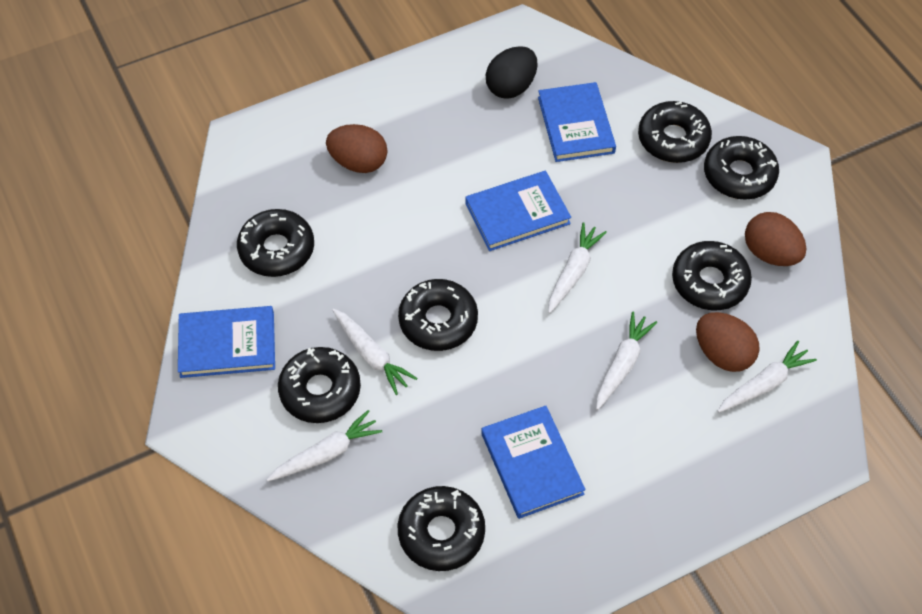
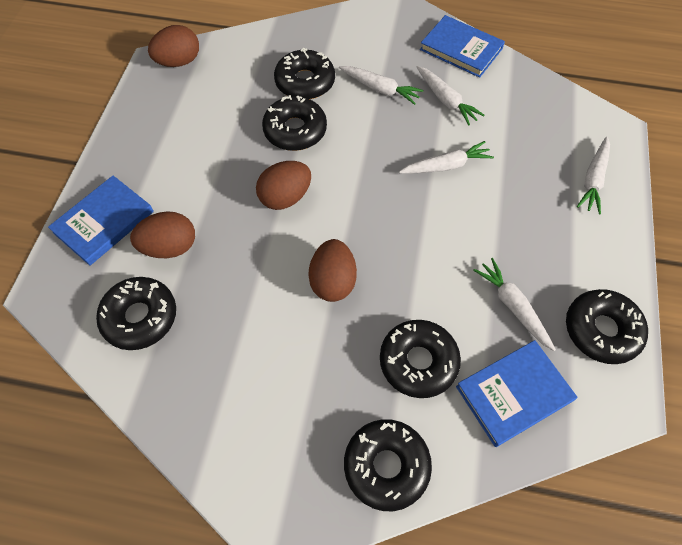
black donut: 7 -> 6
black egg: 1 -> 0
blue book: 4 -> 3
brown egg: 3 -> 4

